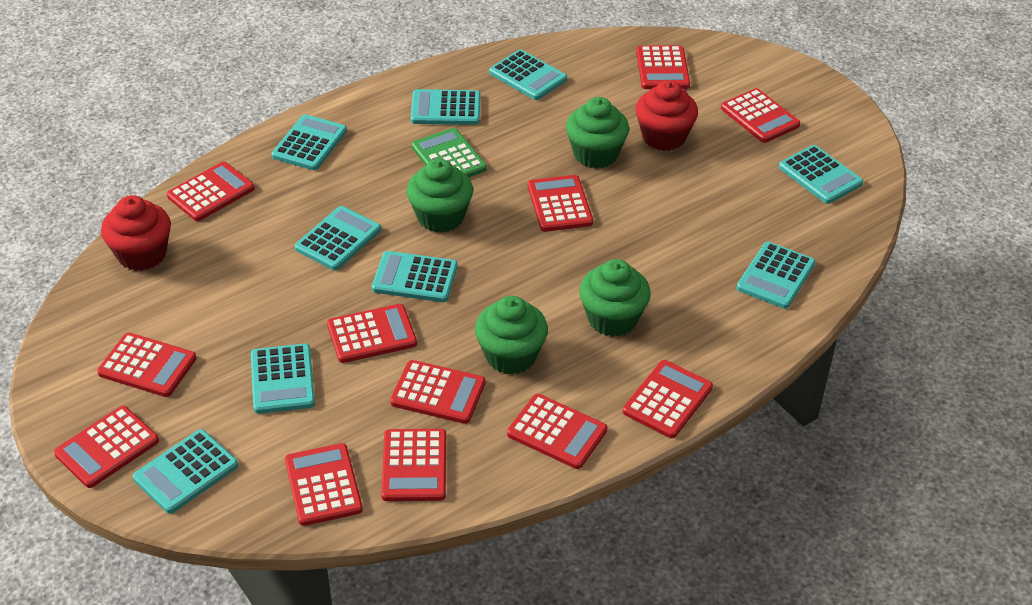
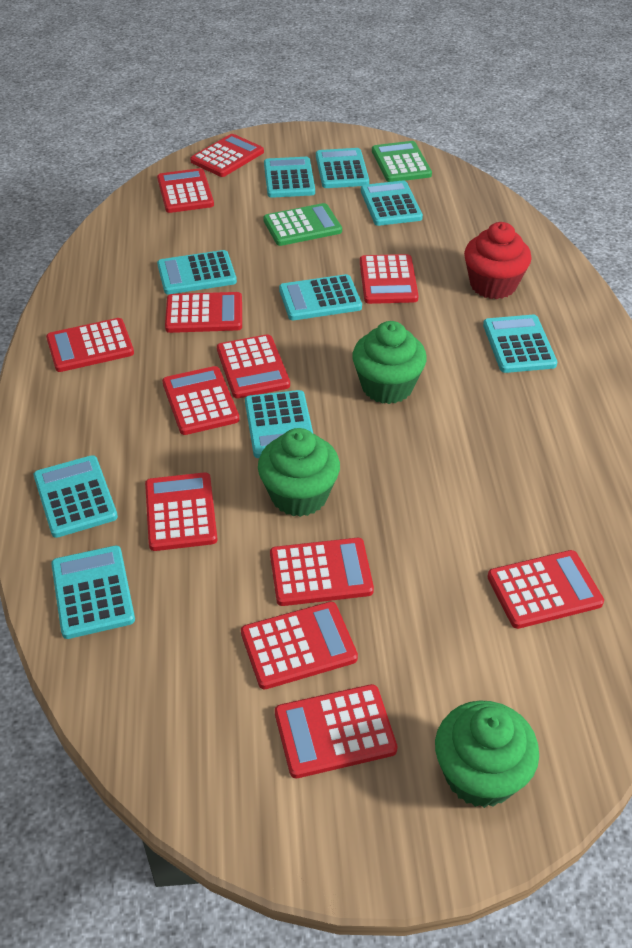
green calculator: 1 -> 2
green cupcake: 4 -> 3
red cupcake: 2 -> 1

